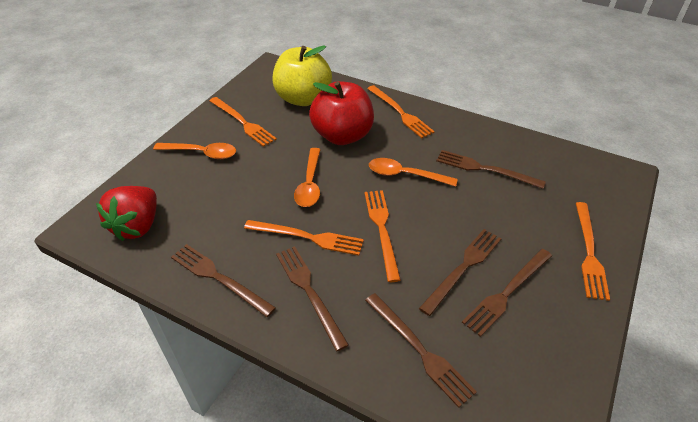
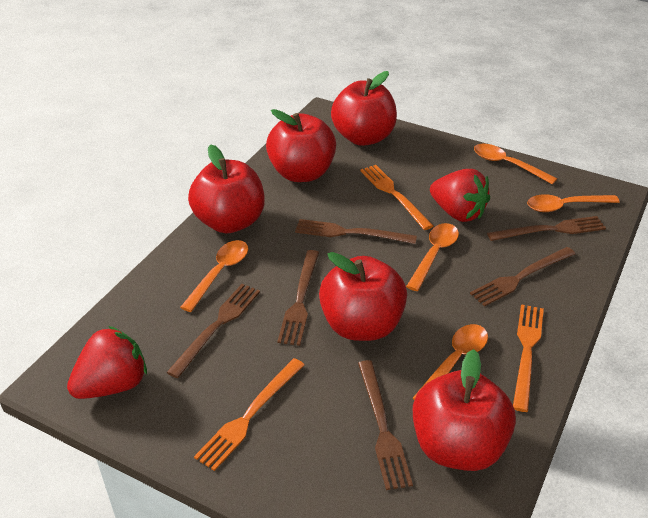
orange fork: 5 -> 3
orange spoon: 3 -> 5
red apple: 1 -> 5
red strawberry: 1 -> 2
yellow apple: 1 -> 0

